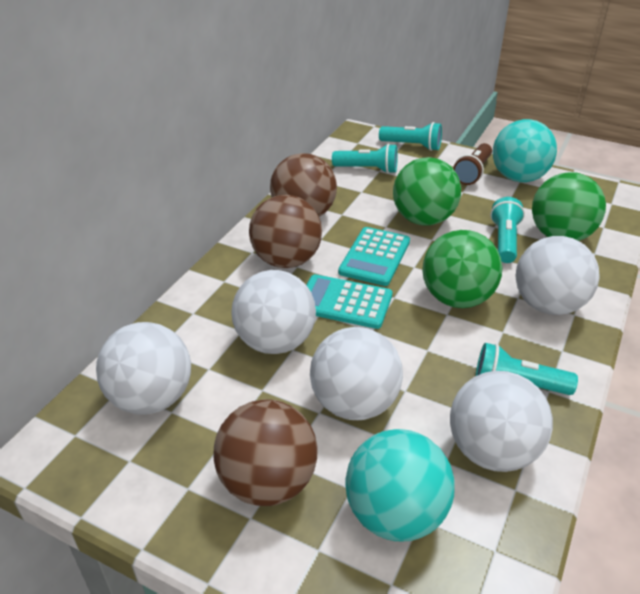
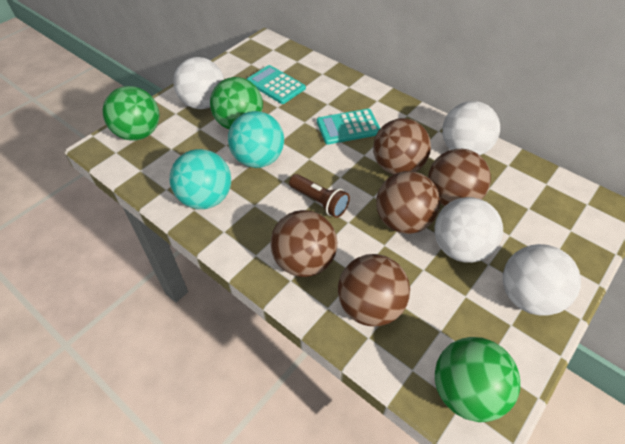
brown ball: 3 -> 5
turquoise flashlight: 4 -> 0
white ball: 5 -> 4

